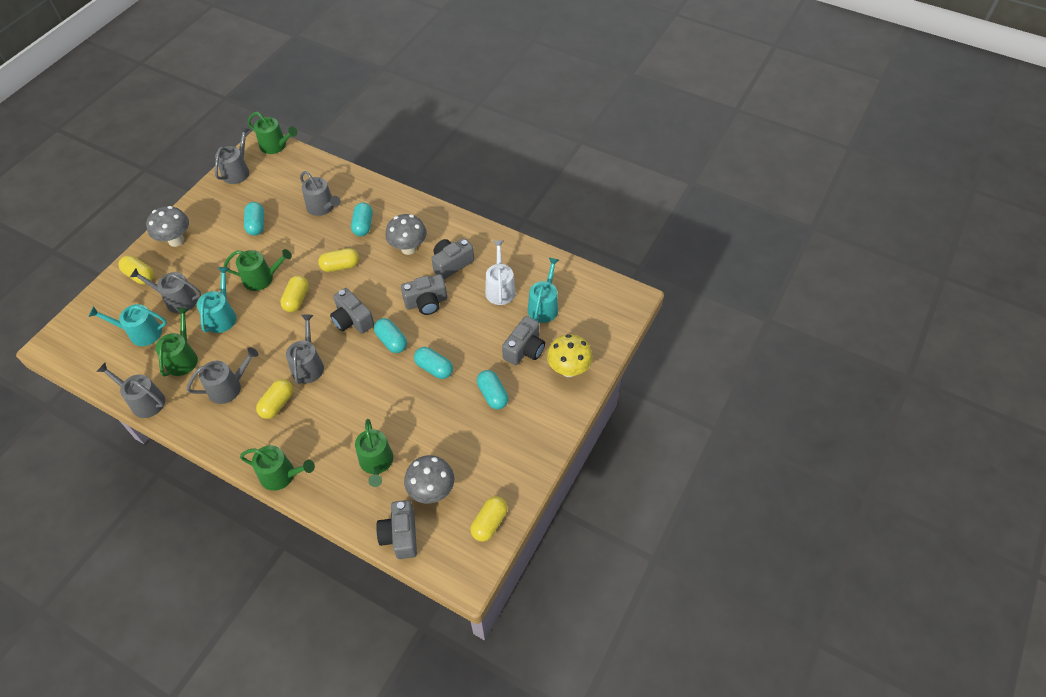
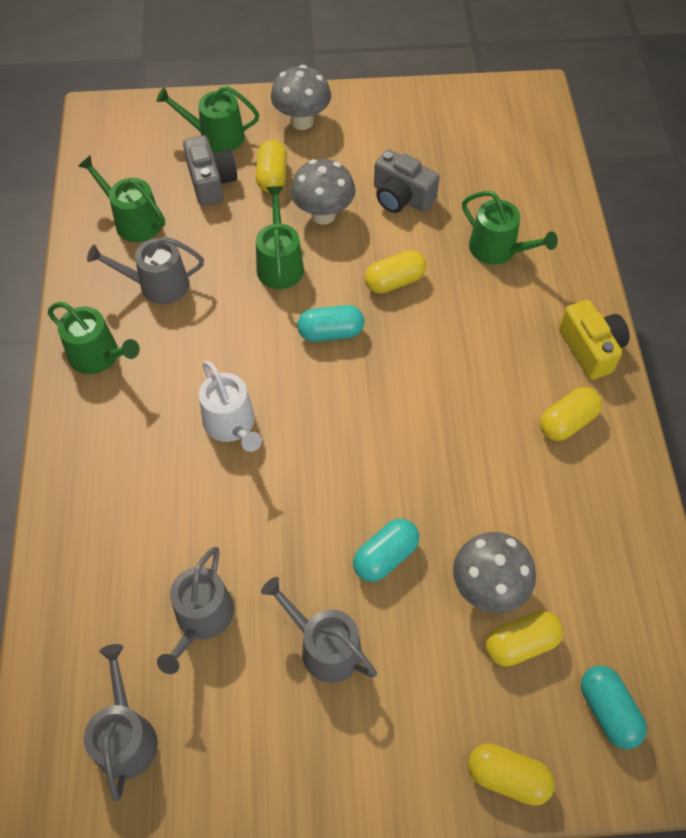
grey camera: 5 -> 2
grey watering can: 6 -> 4
turquoise capsule: 5 -> 3
turquoise watering can: 3 -> 0
yellow camera: 0 -> 1
yellow mushroom: 1 -> 0

